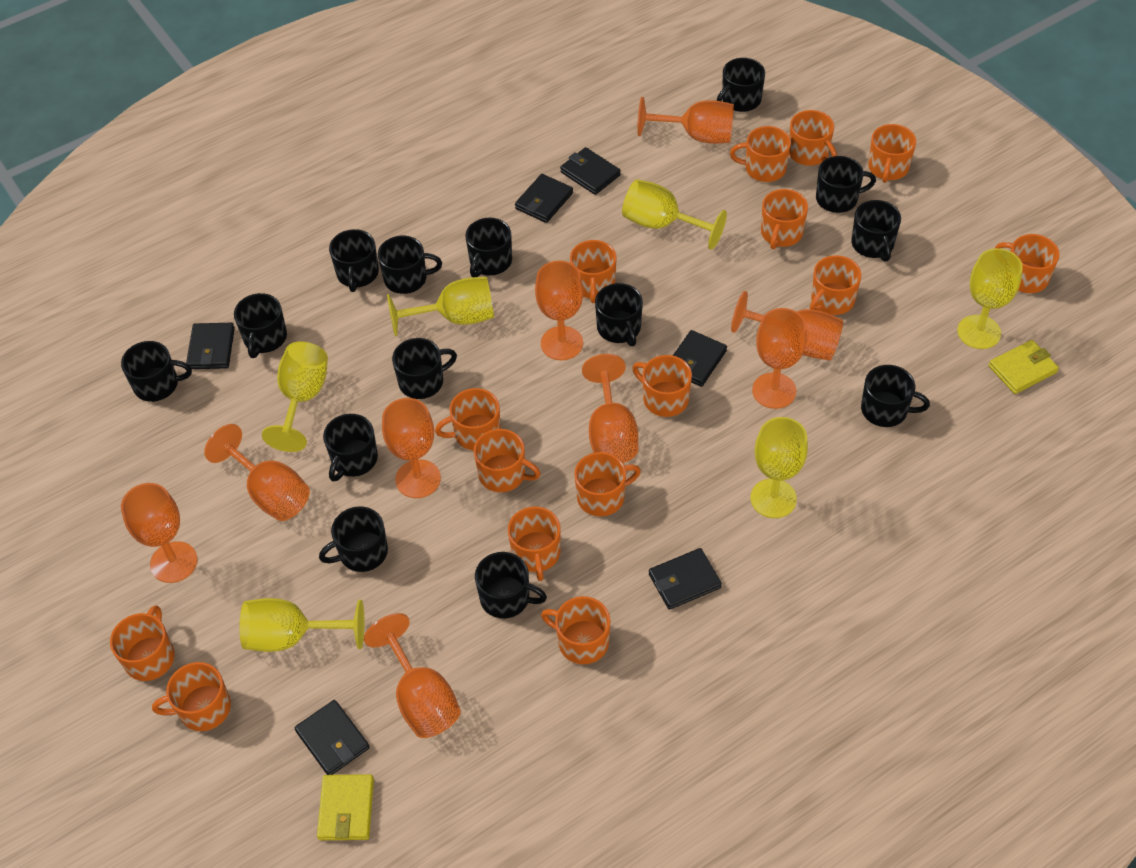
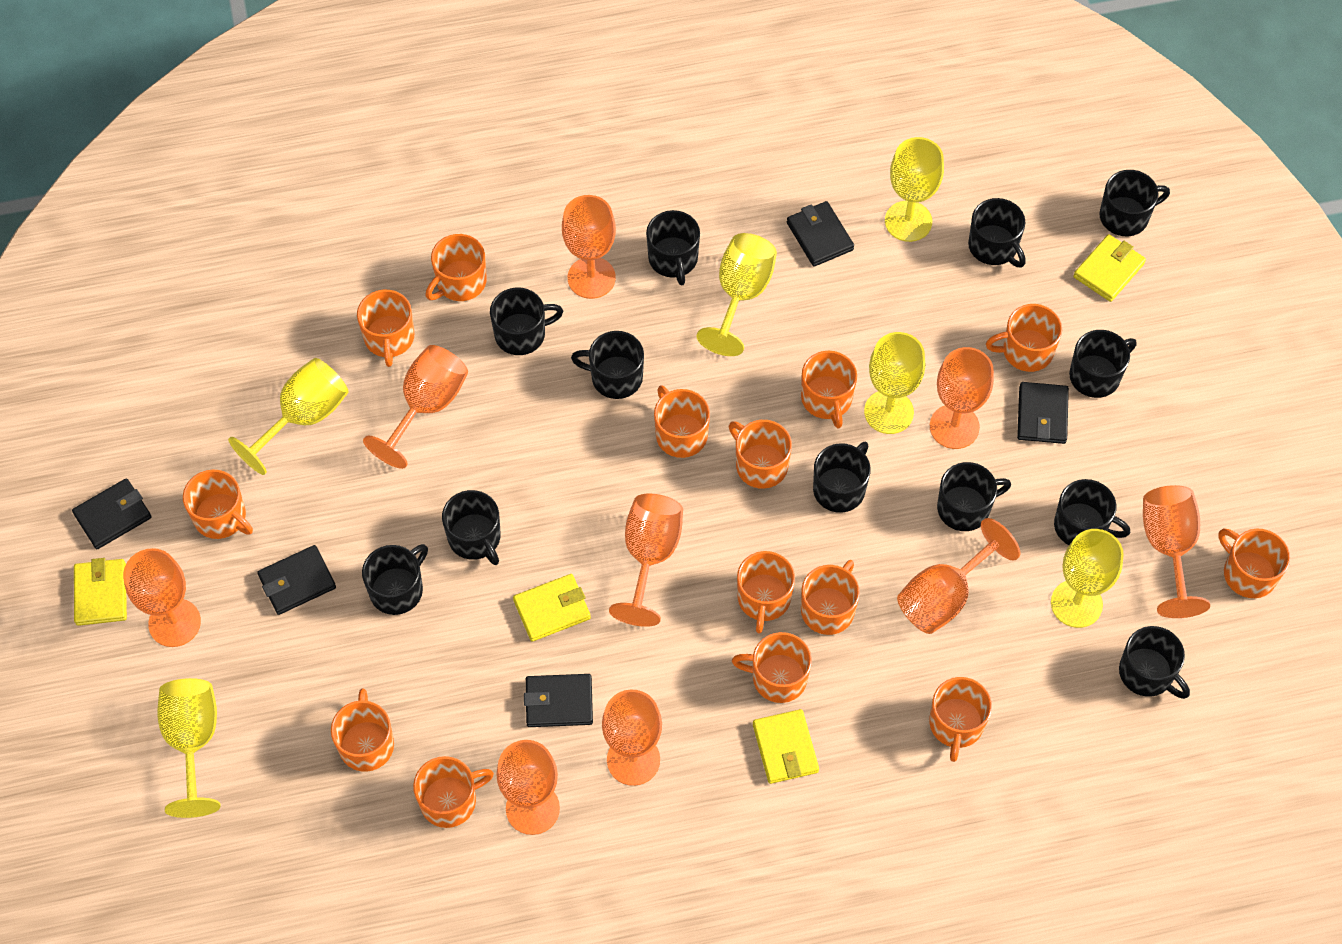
black mug: 14 -> 12
black wallet: 6 -> 5
orange mug: 15 -> 14
yellow wallet: 2 -> 4

